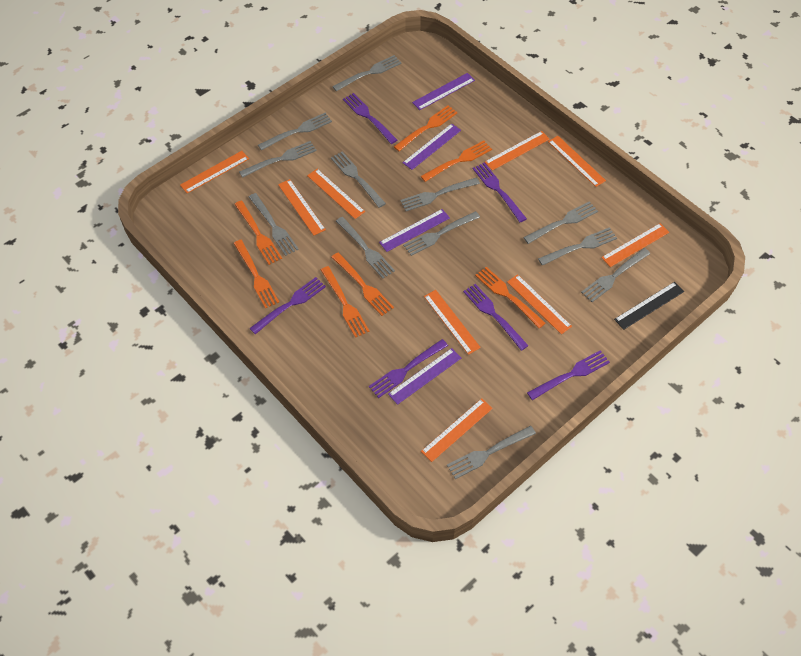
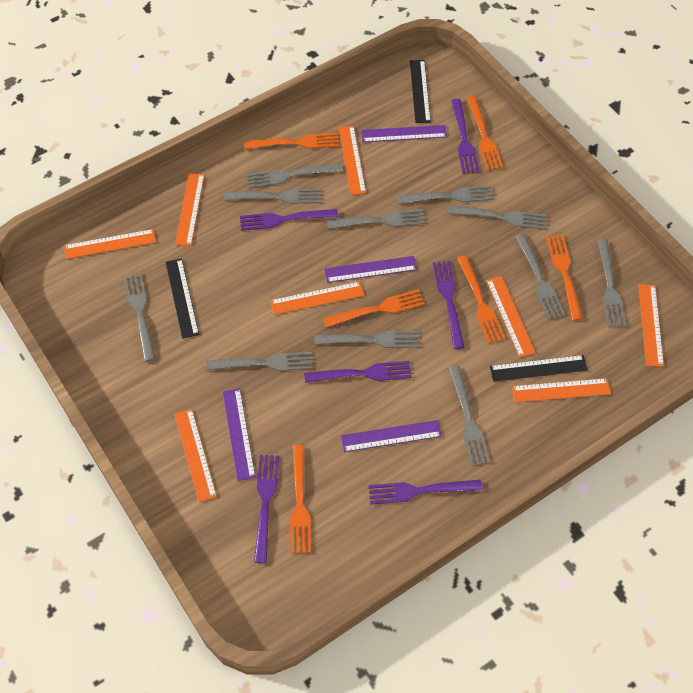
black ruler: 1 -> 3
grey fork: 12 -> 11
orange fork: 7 -> 6
orange ruler: 9 -> 8

